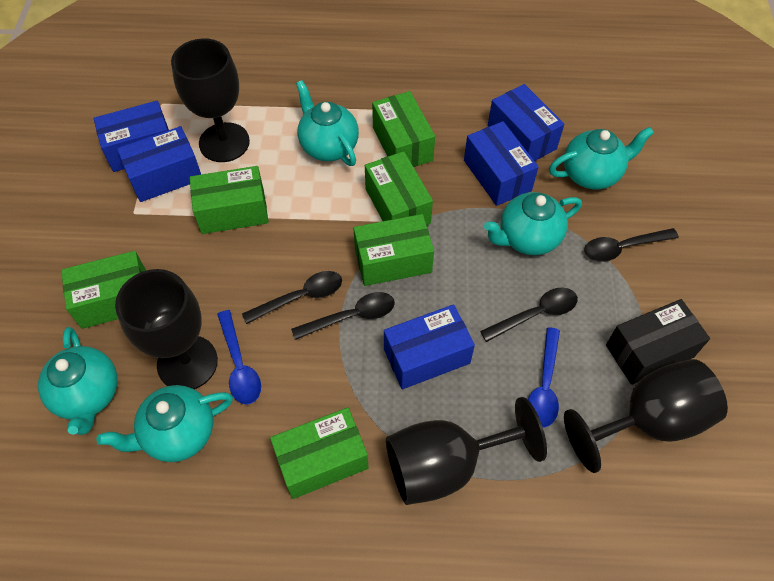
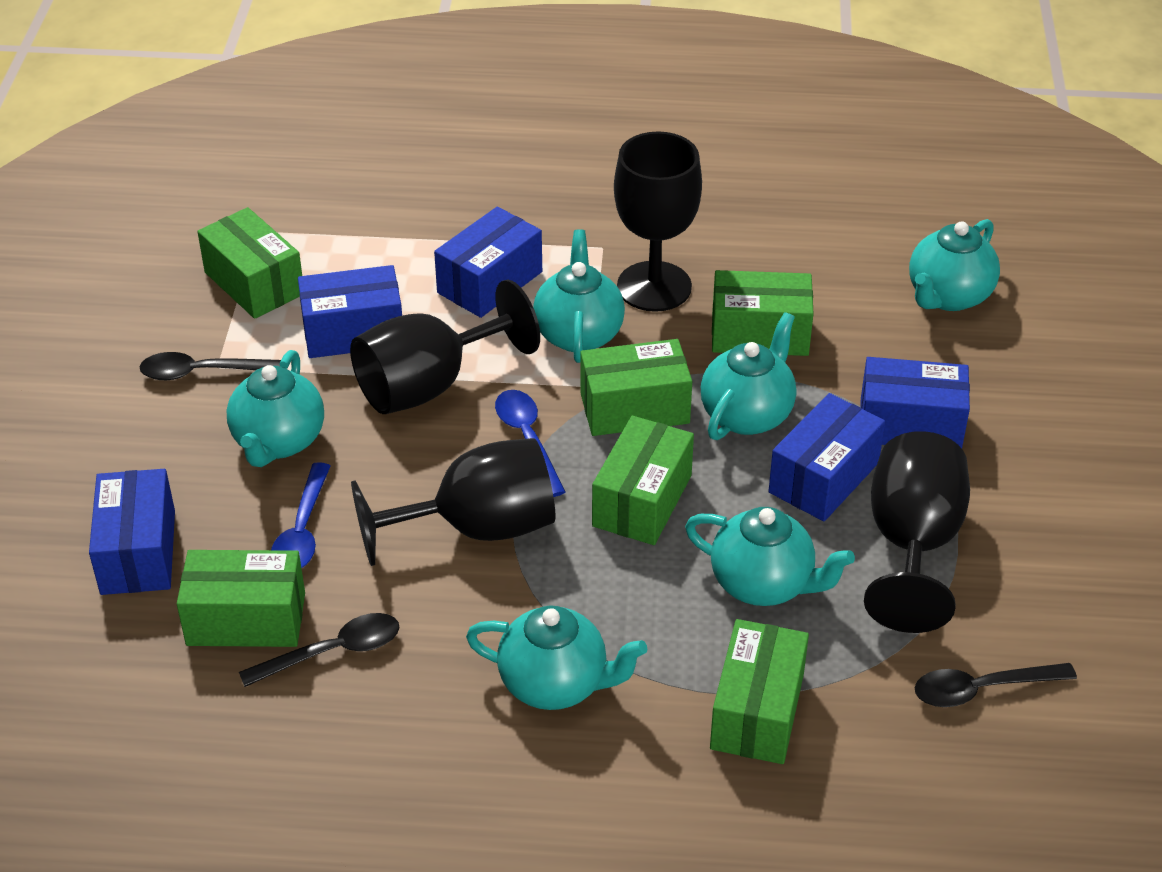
black box: 1 -> 0
black spoon: 4 -> 3
turquoise teapot: 5 -> 6

